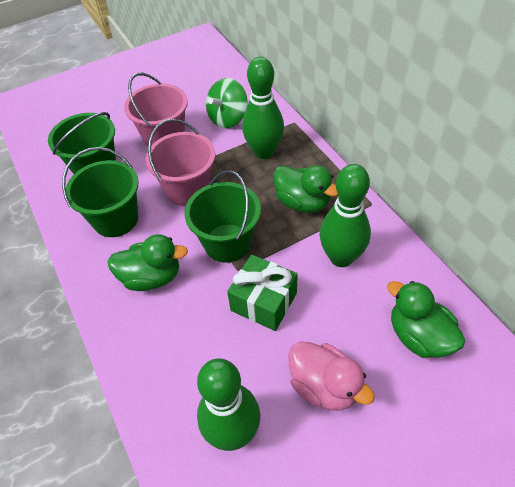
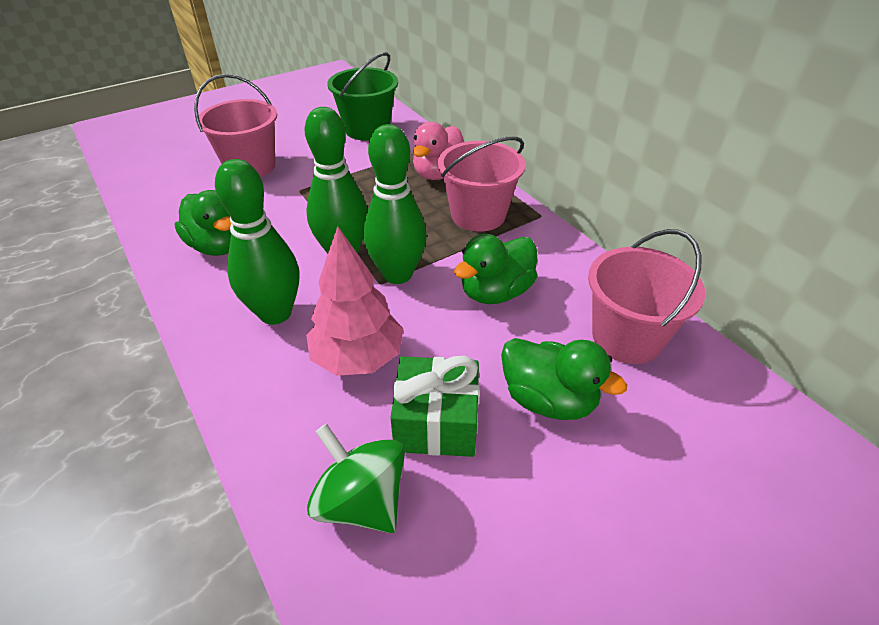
green bucket: 3 -> 1
pink bucket: 2 -> 3
pink tree: 0 -> 1

